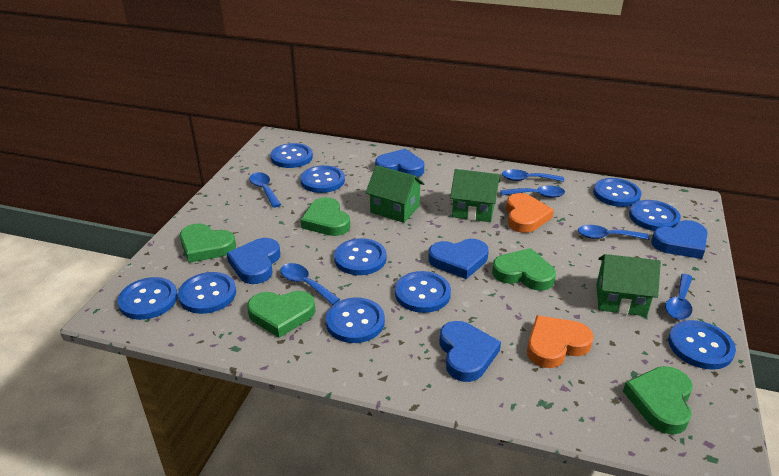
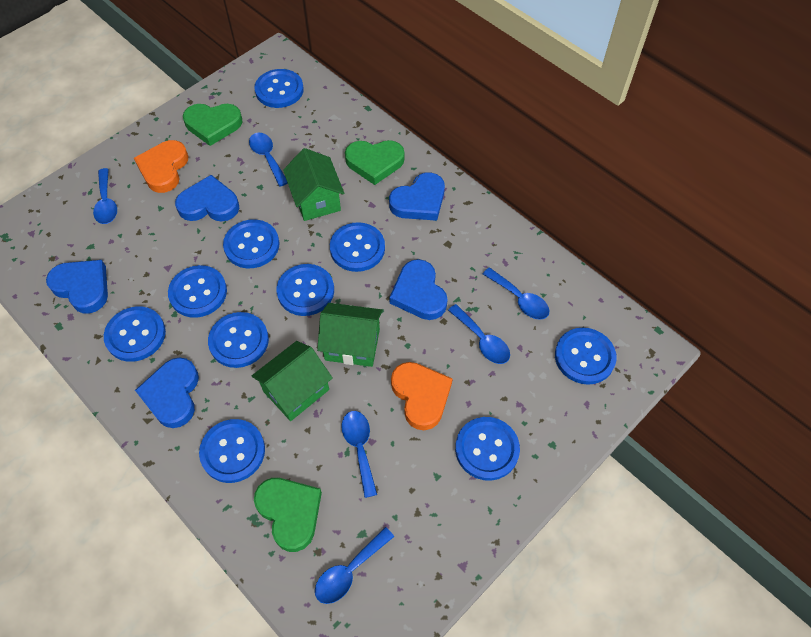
green heart: 5 -> 3

